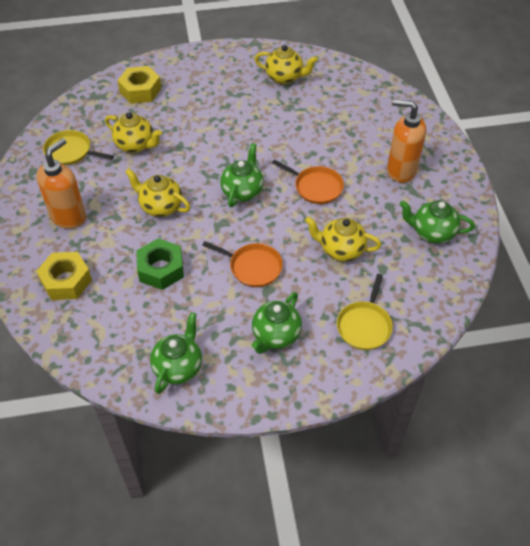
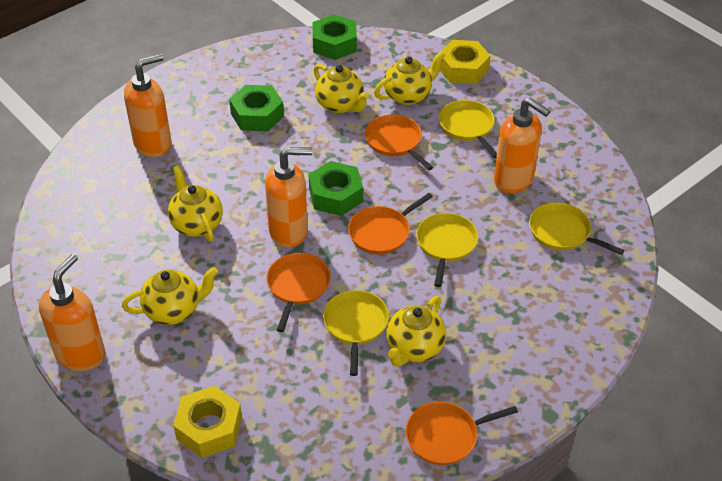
green nut: 1 -> 3
green teapot: 4 -> 0
orange pan: 2 -> 4
orange soap dispenser: 2 -> 4
yellow pan: 2 -> 4
yellow teapot: 4 -> 5

